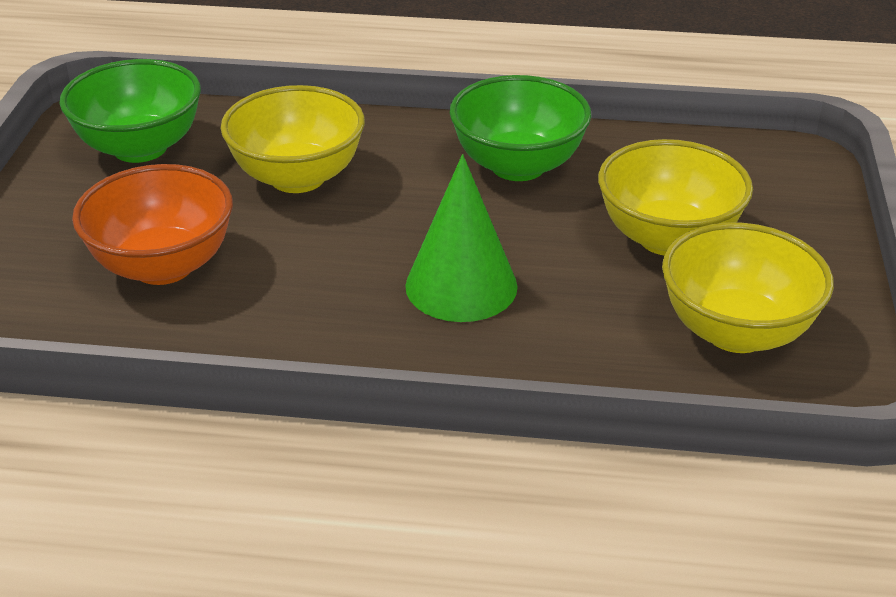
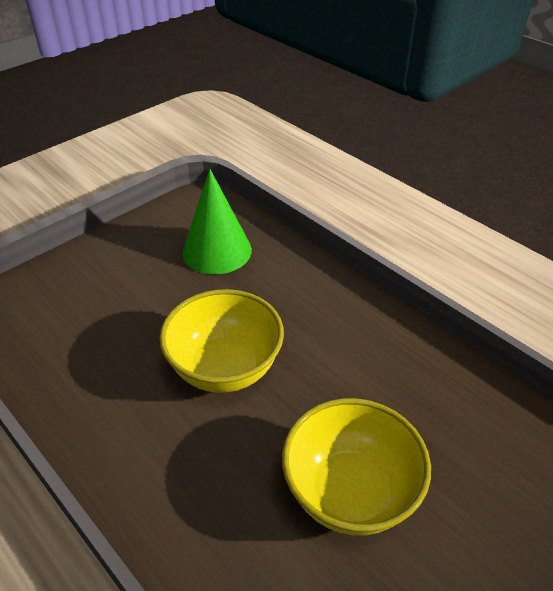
green bowl: 2 -> 0
orange bowl: 1 -> 0
yellow bowl: 3 -> 2

